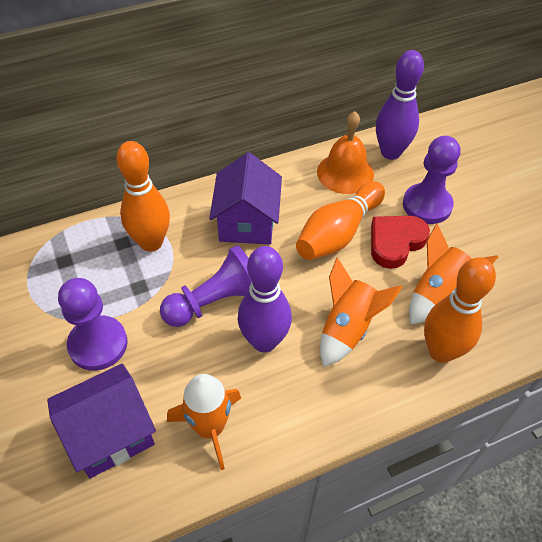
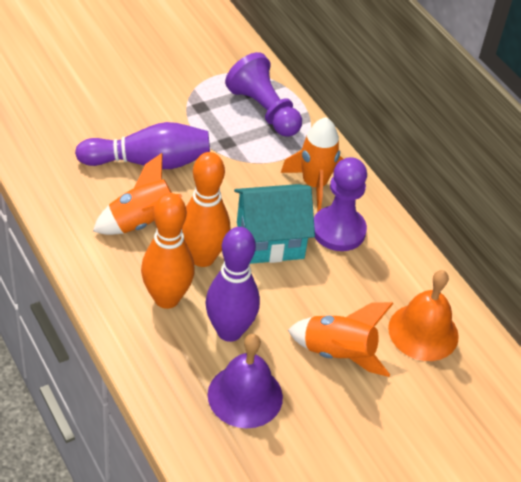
orange bowling pin: 3 -> 2
purple bell: 0 -> 1
purple house: 2 -> 0
purple pawn: 3 -> 2
red heart: 1 -> 0
turquoise house: 0 -> 1

